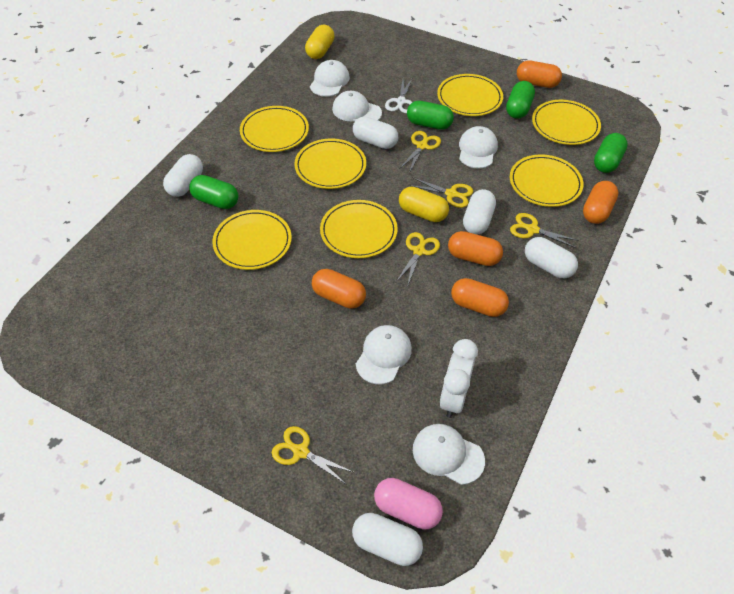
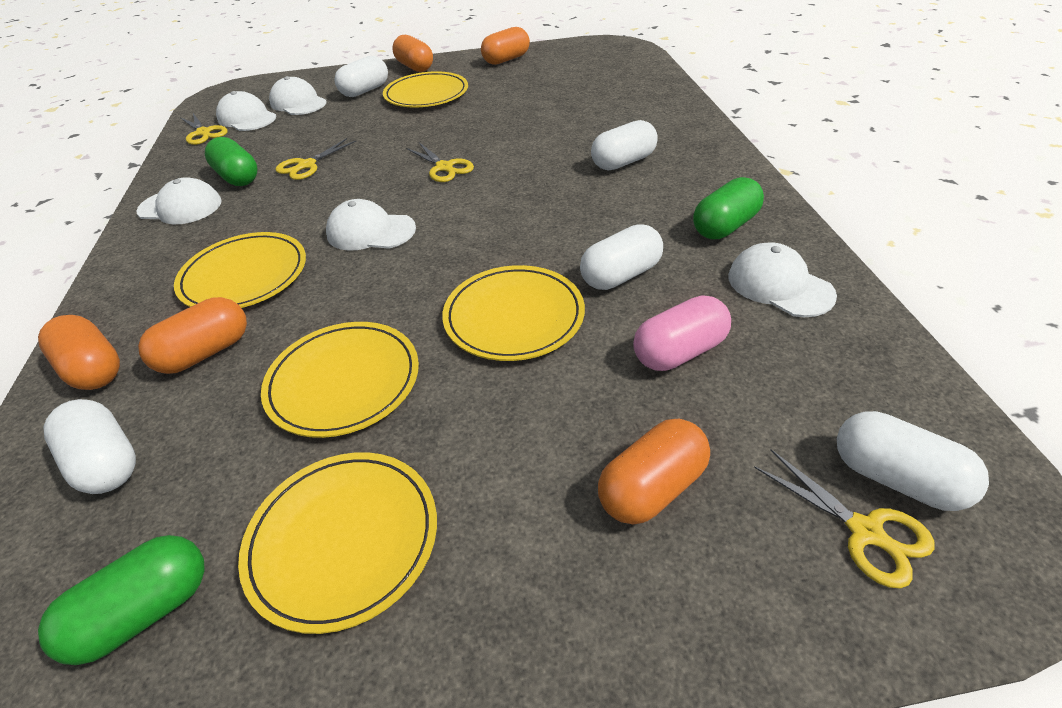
green capsule: 4 -> 3
white clock: 1 -> 0
white scissors: 1 -> 0
yellow capsule: 2 -> 0
yellow plate: 7 -> 5
yellow scissors: 5 -> 4

